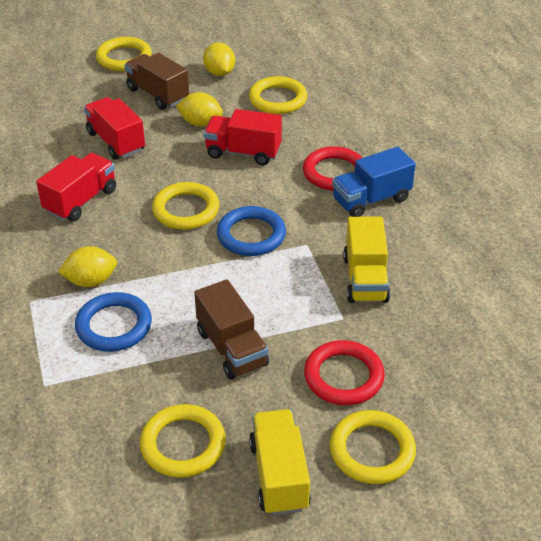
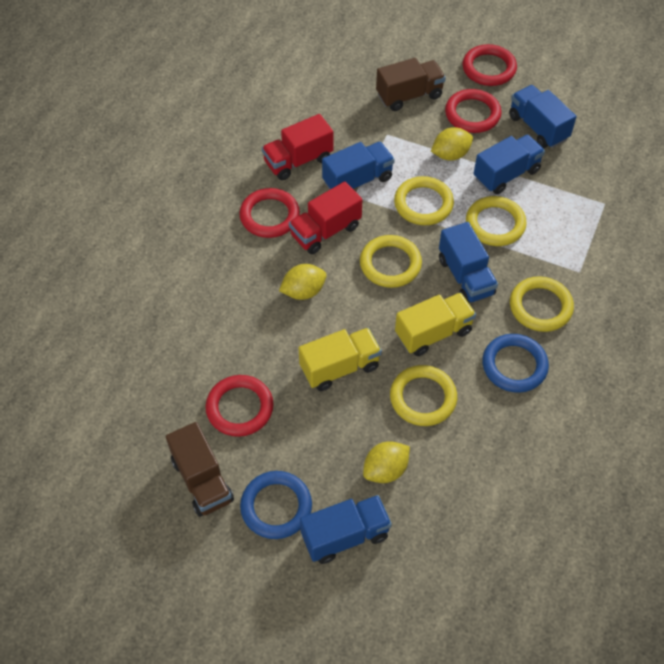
blue truck: 1 -> 5
red ring: 2 -> 4
red truck: 3 -> 2

